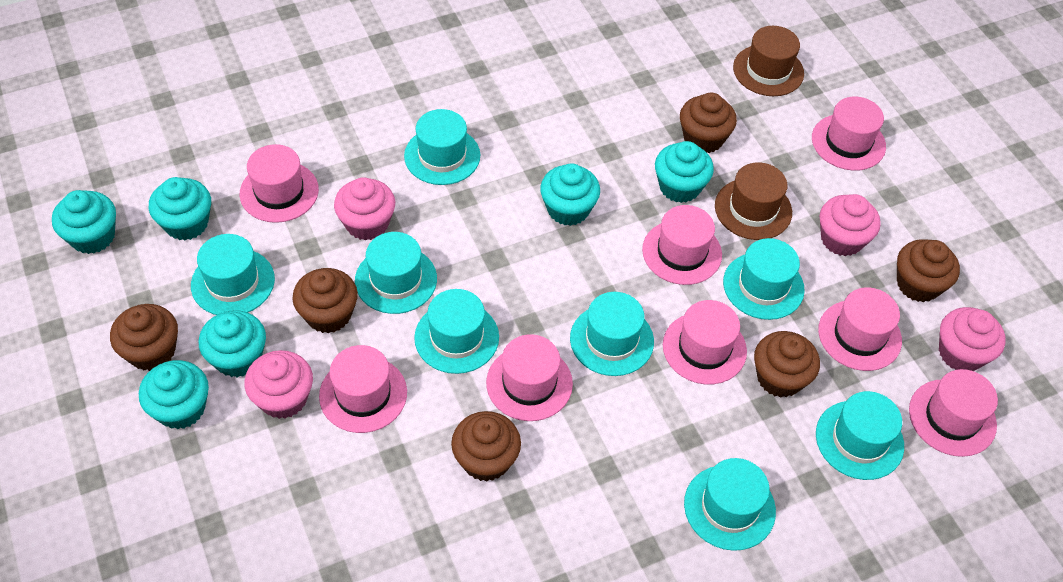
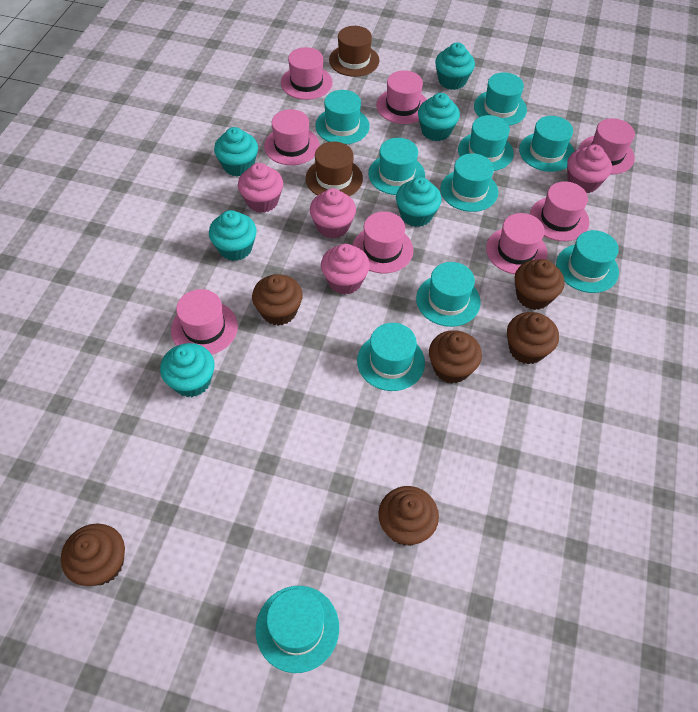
turquoise hat: 8 -> 10

